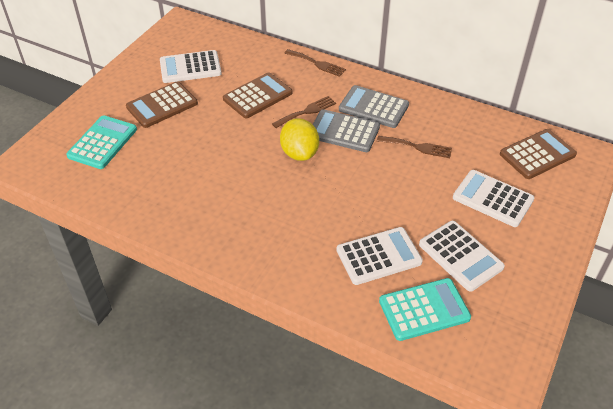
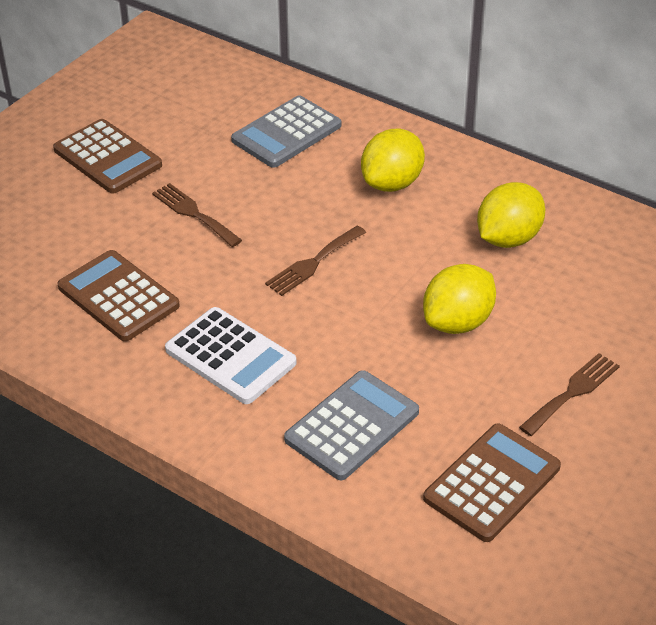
turquoise calculator: 2 -> 0
white calculator: 4 -> 1
yellow lemon: 1 -> 3

